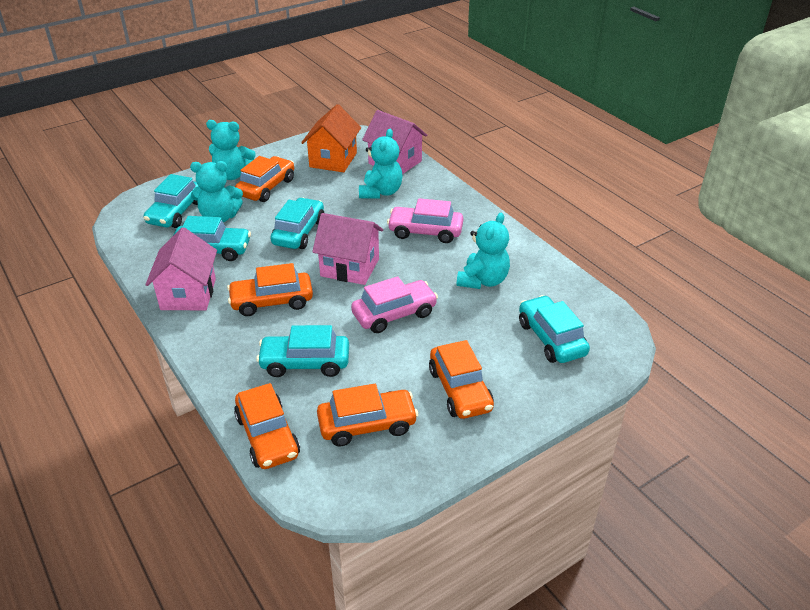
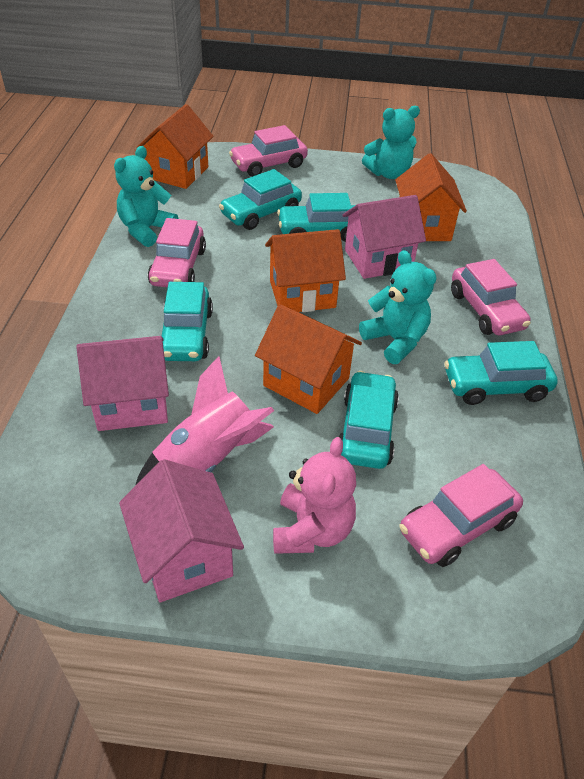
orange car: 5 -> 0
orange house: 1 -> 4
pink car: 2 -> 4
pink rocket: 0 -> 1
pink teddy bear: 0 -> 1
turquoise teddy bear: 4 -> 3

